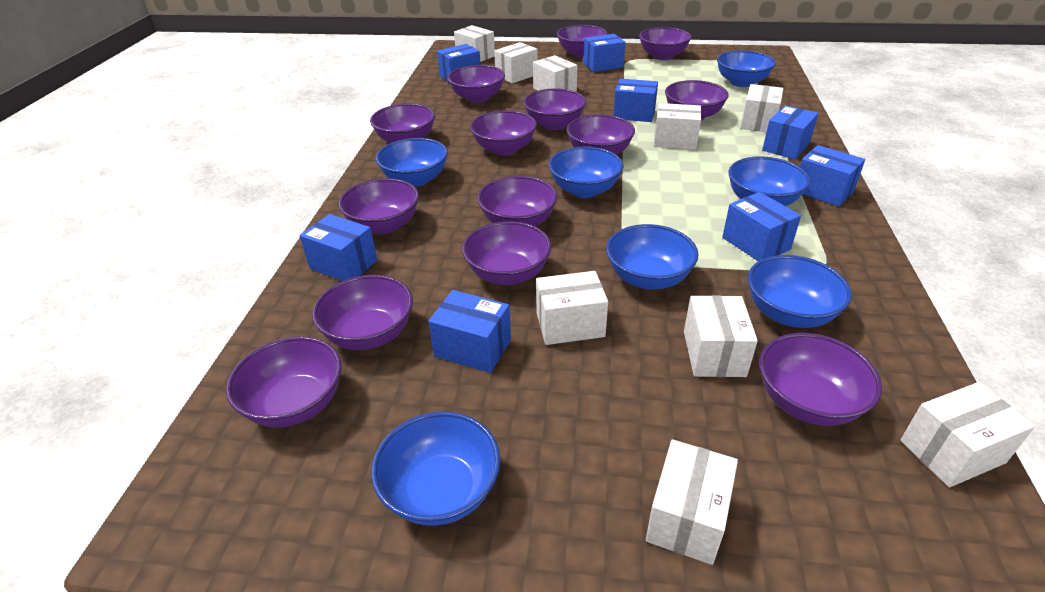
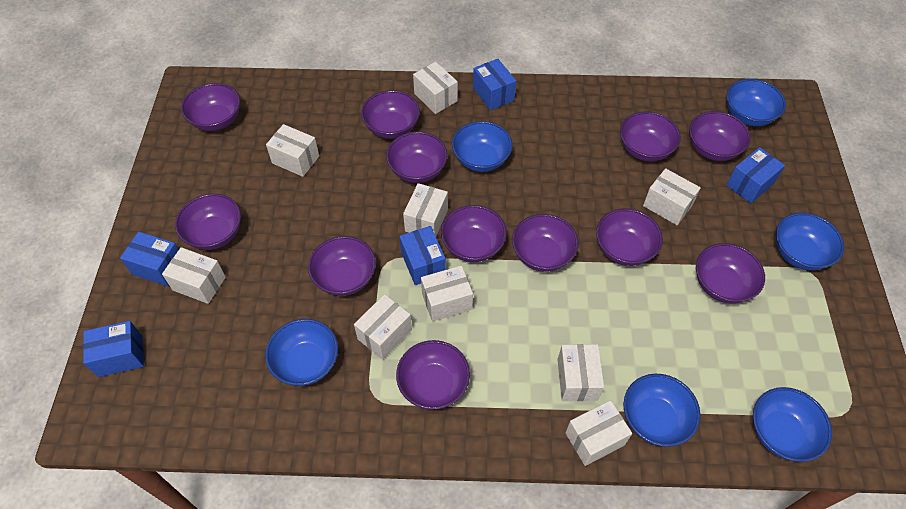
blue bowl: 7 -> 6
blue box: 8 -> 5
purple bowl: 14 -> 12

